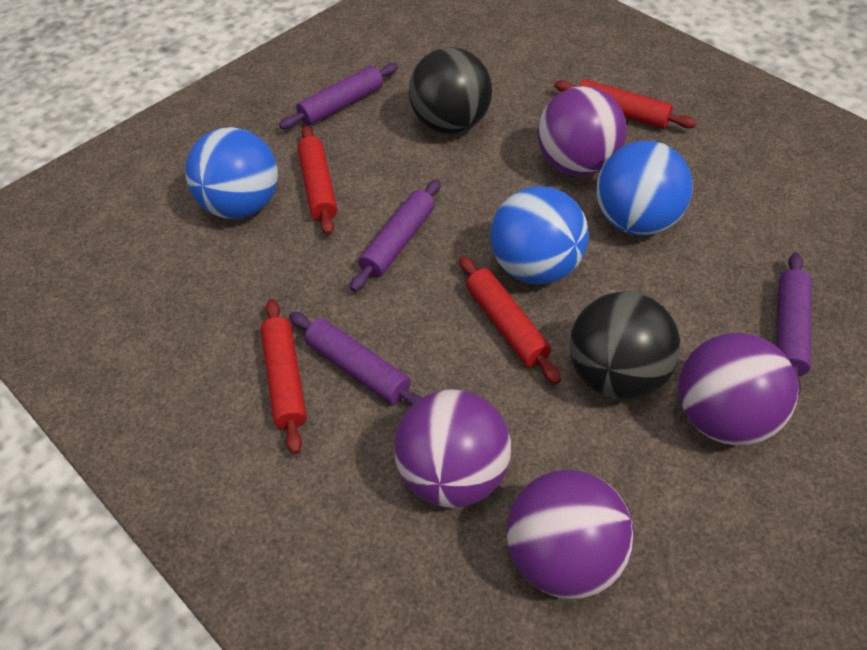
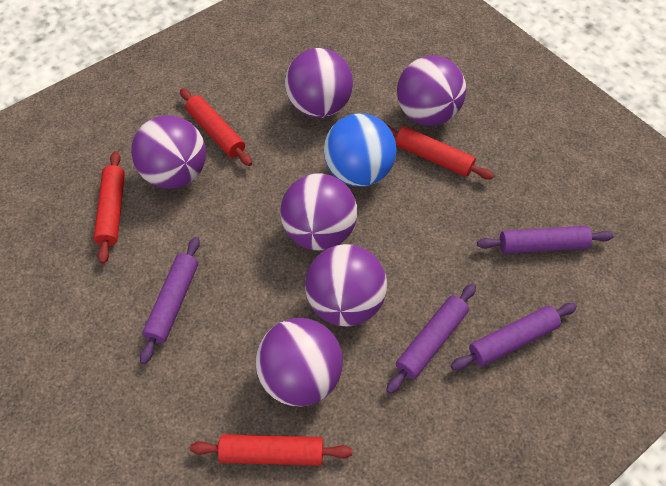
black ball: 2 -> 0
blue ball: 3 -> 1
purple ball: 4 -> 6

